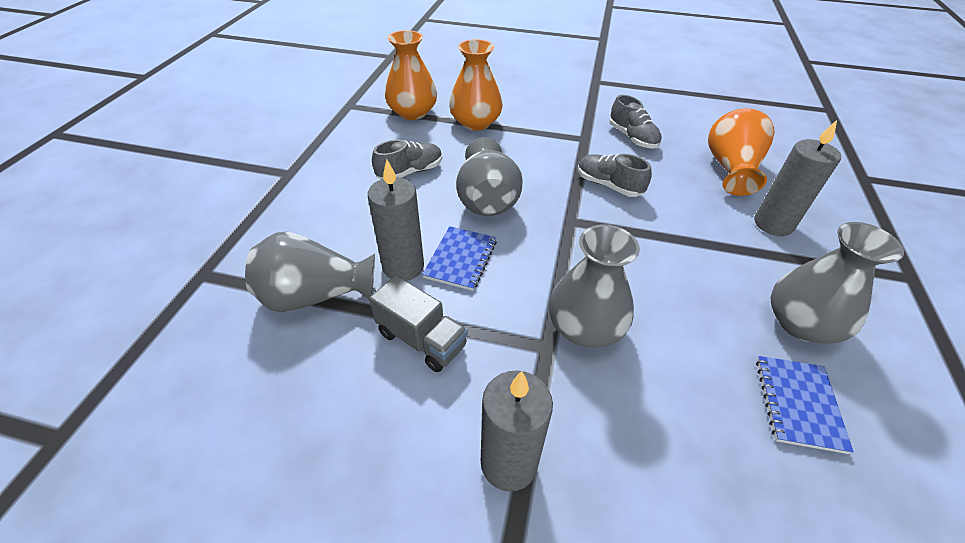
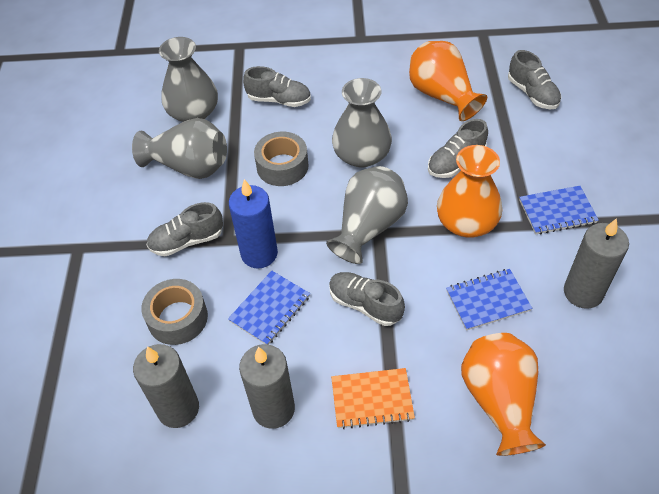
blue candle: 0 -> 1
blue notebook: 2 -> 3
grey shoe: 3 -> 5
grey tape: 0 -> 2
grey truck: 1 -> 0
orange notebook: 0 -> 1

